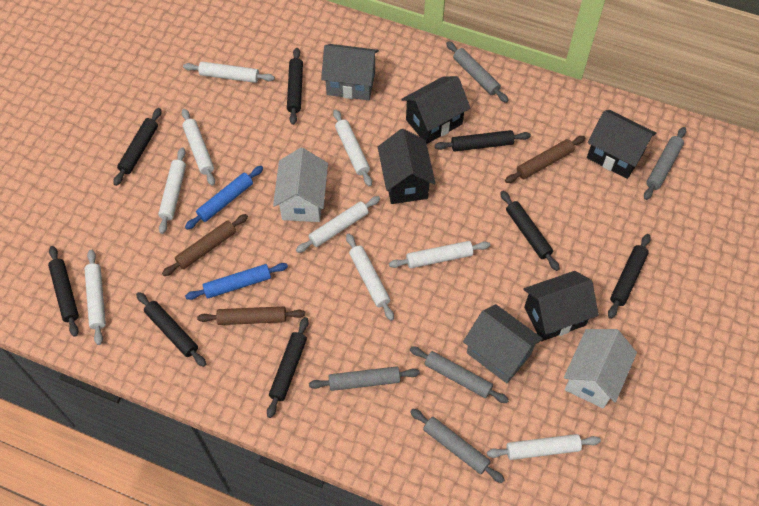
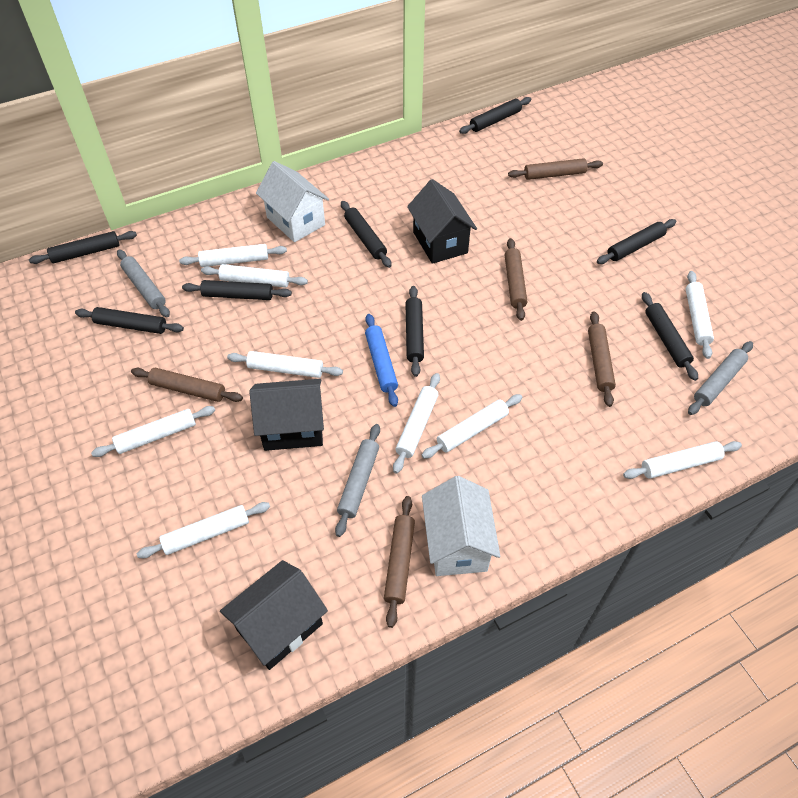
black house: 4 -> 3
blue rolling pin: 2 -> 1
brown rolling pin: 3 -> 5
grey house: 2 -> 0
grey rolling pin: 5 -> 3

